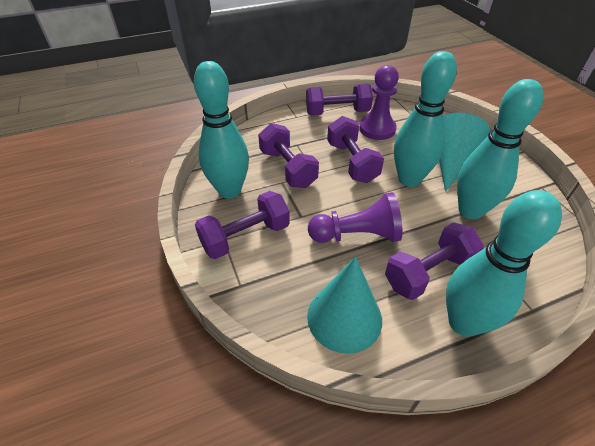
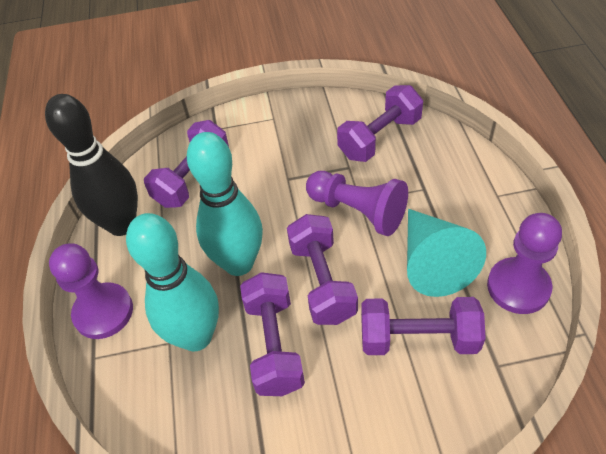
black bowling pin: 0 -> 1
purple pawn: 2 -> 3
turquoise bowling pin: 4 -> 2
turquoise cone: 2 -> 1

